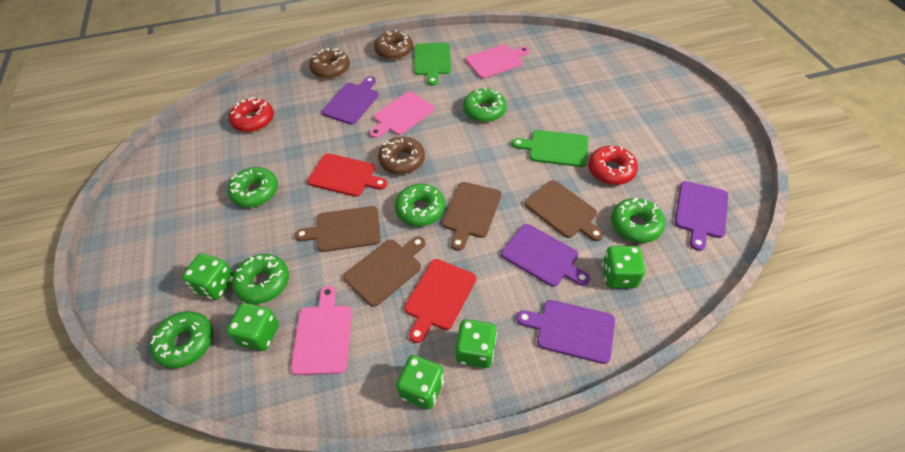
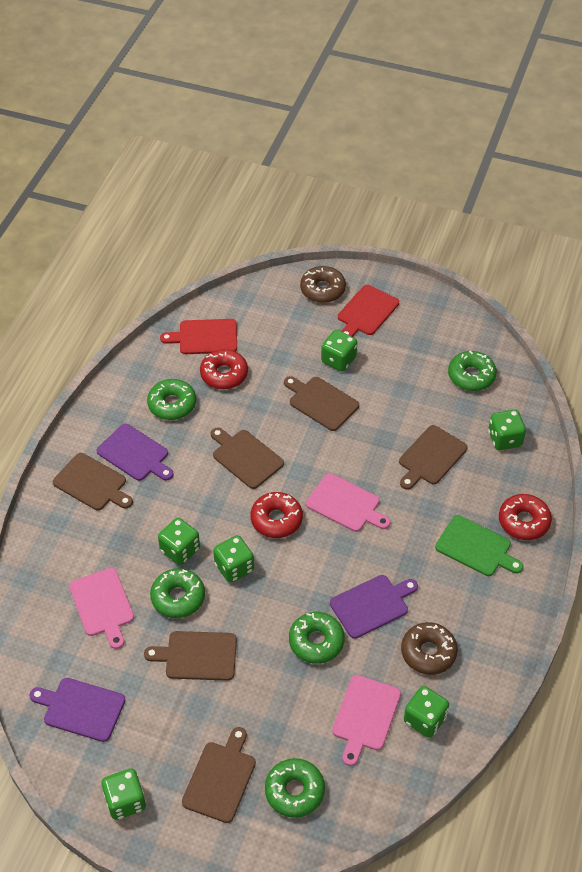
brown cutting board: 4 -> 6
brown donut: 3 -> 2
green cutting board: 2 -> 1
green dice: 5 -> 6
green donut: 6 -> 5
purple cutting board: 4 -> 3
red donut: 2 -> 3

